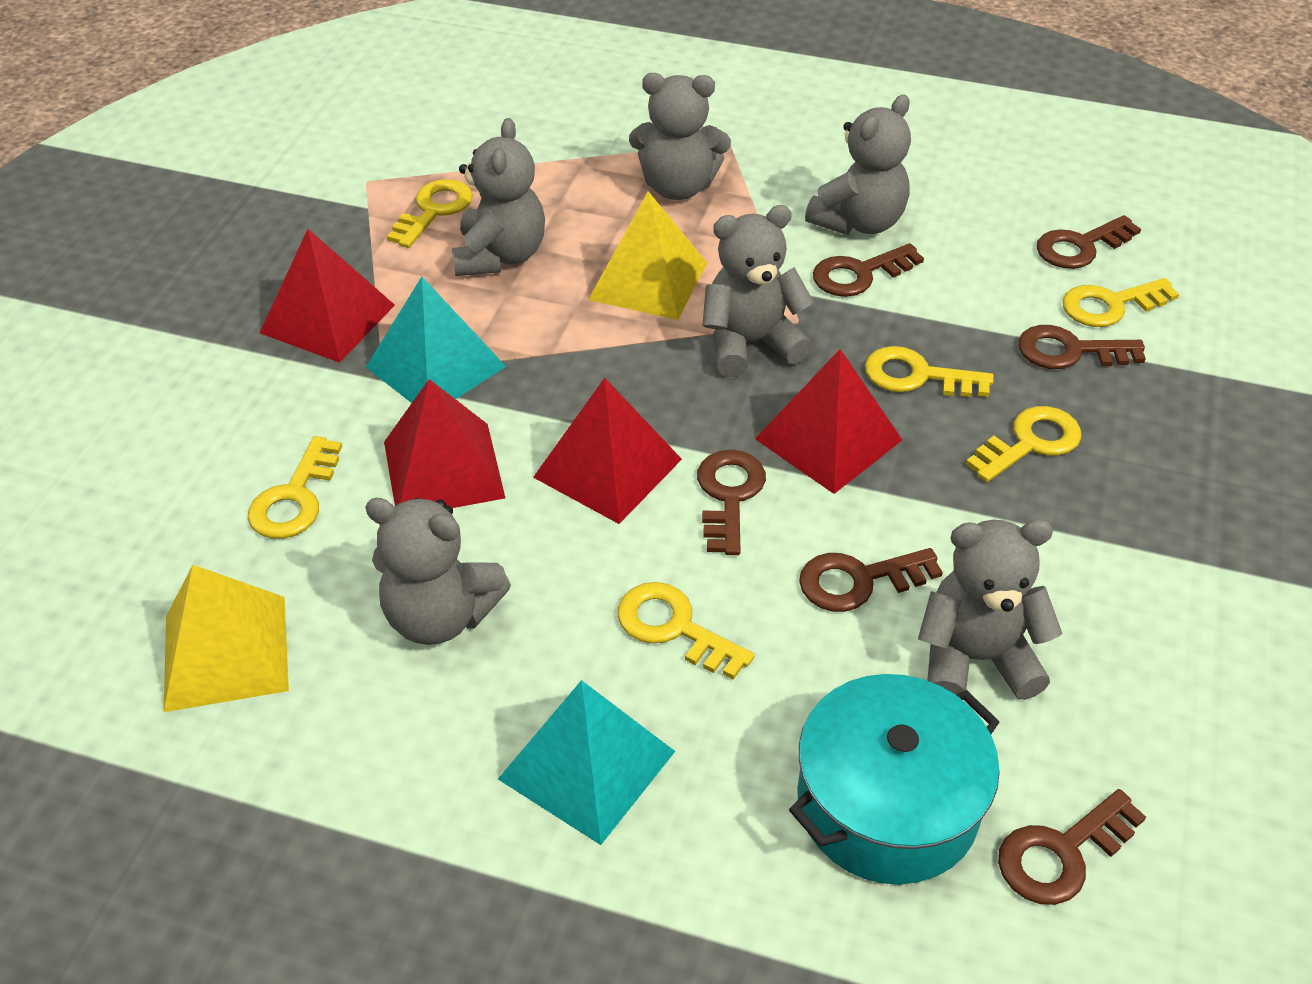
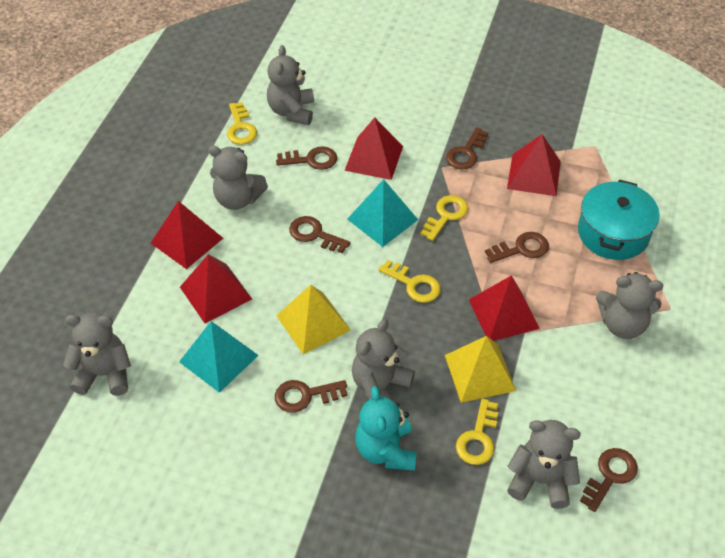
red pyramid: 4 -> 5
turquoise teddy bear: 0 -> 1
yellow key: 6 -> 4

